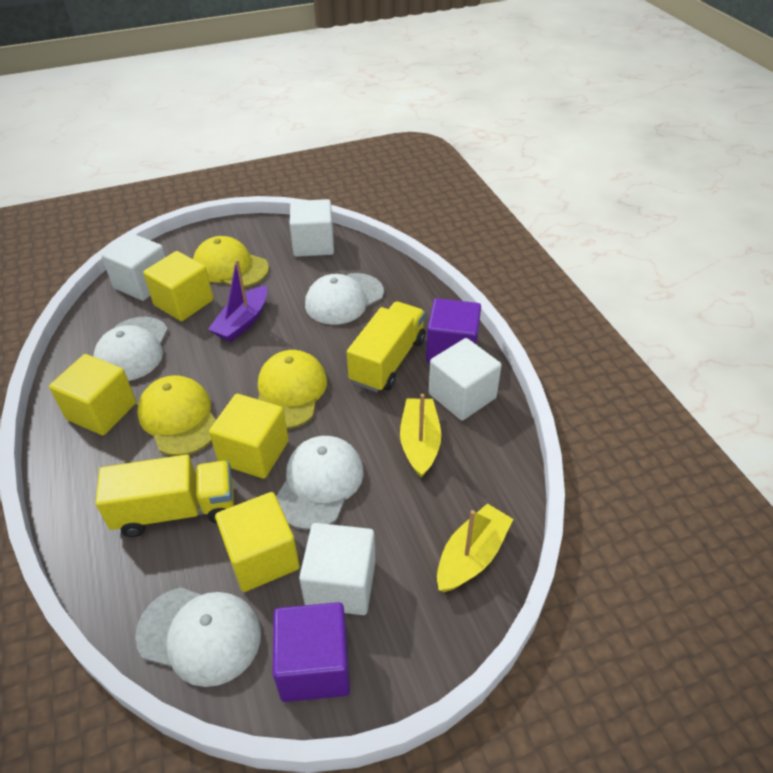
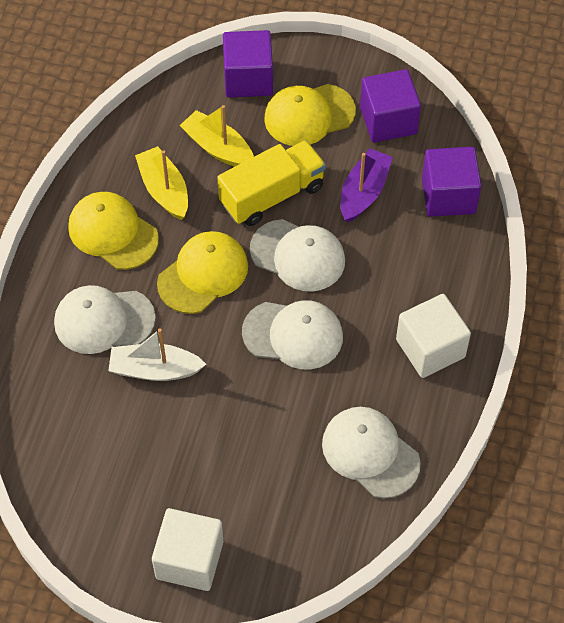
purple cube: 2 -> 3
white boat: 0 -> 1
white cube: 4 -> 2
yellow cube: 4 -> 0
yellow truck: 2 -> 1

